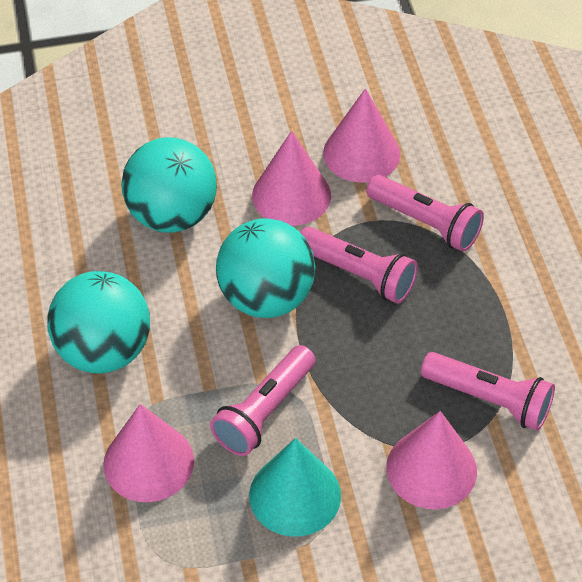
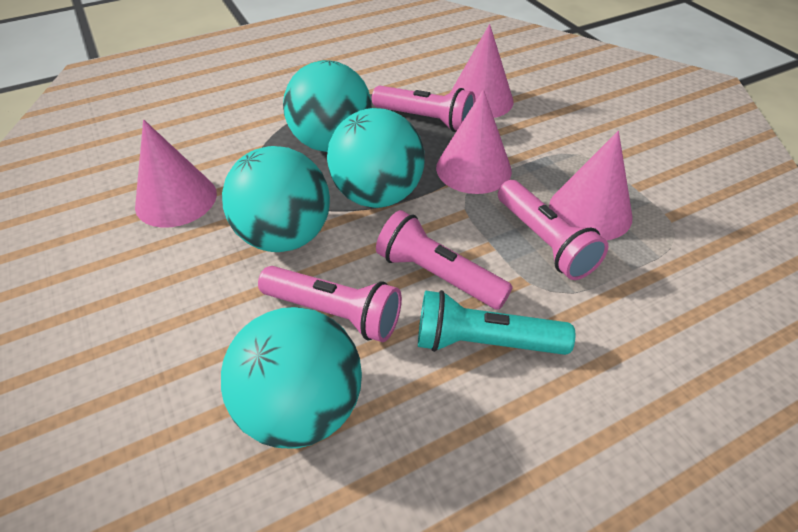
turquoise ball: 3 -> 4
turquoise cone: 1 -> 0
turquoise flashlight: 0 -> 1

